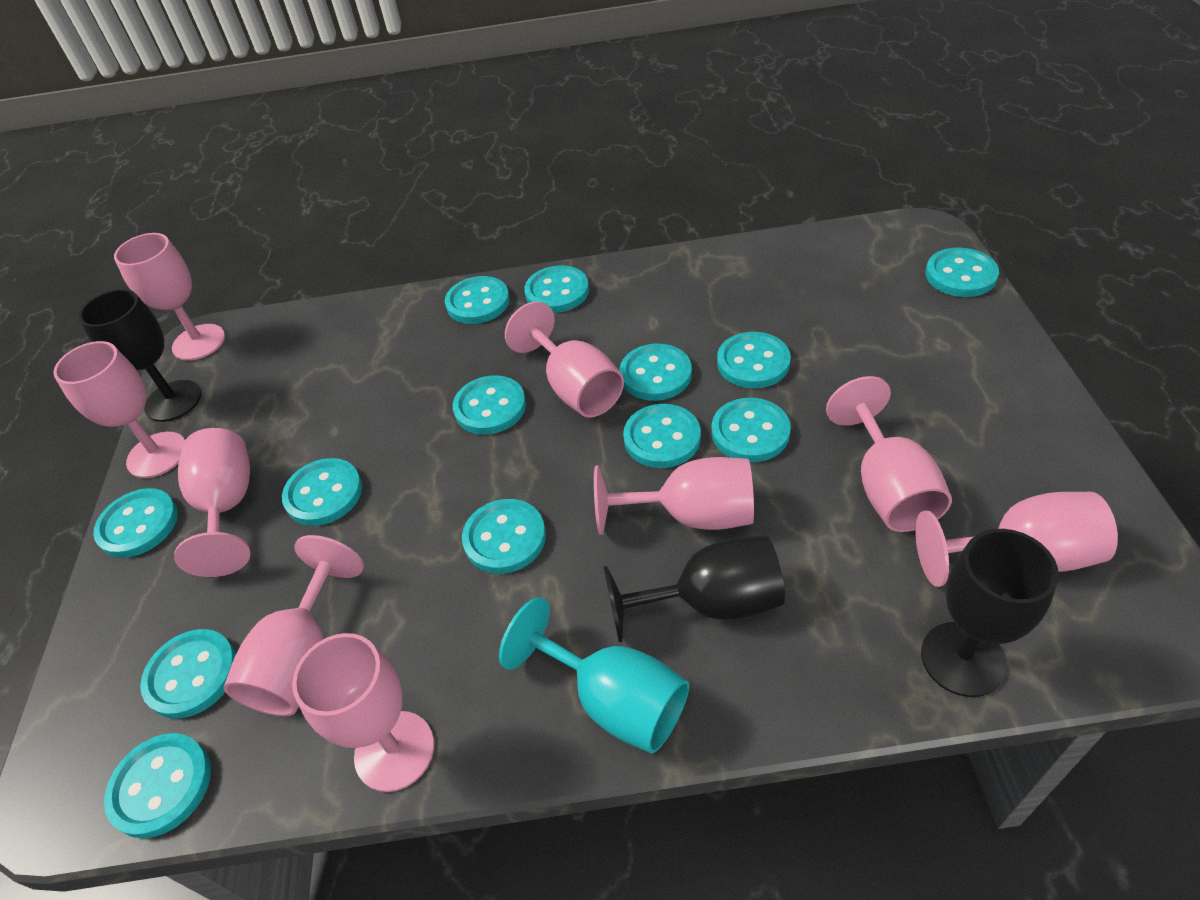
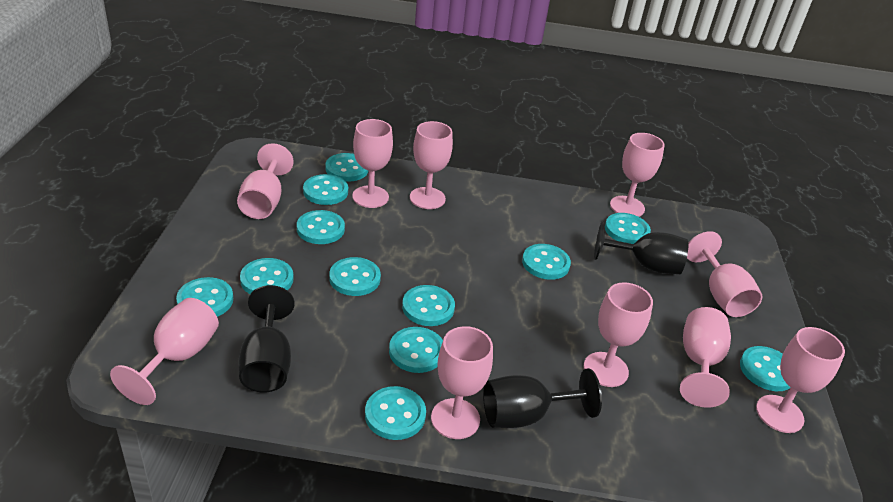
pink goblet: 9 -> 10
turquoise button: 13 -> 12
turquoise goblet: 1 -> 0

